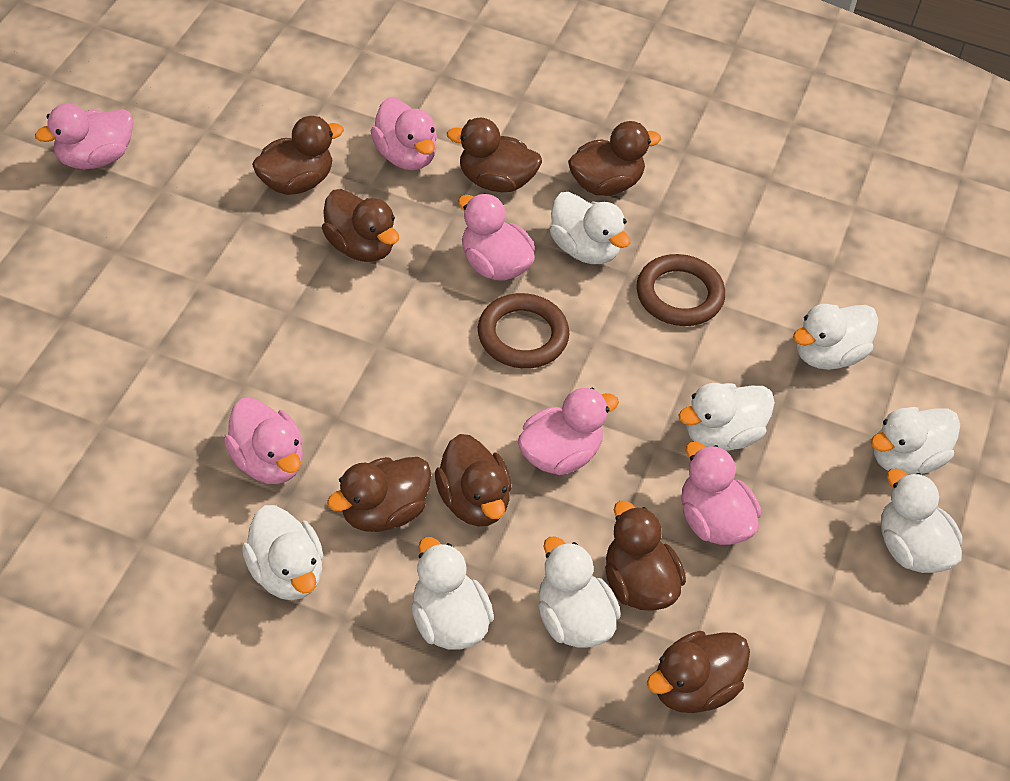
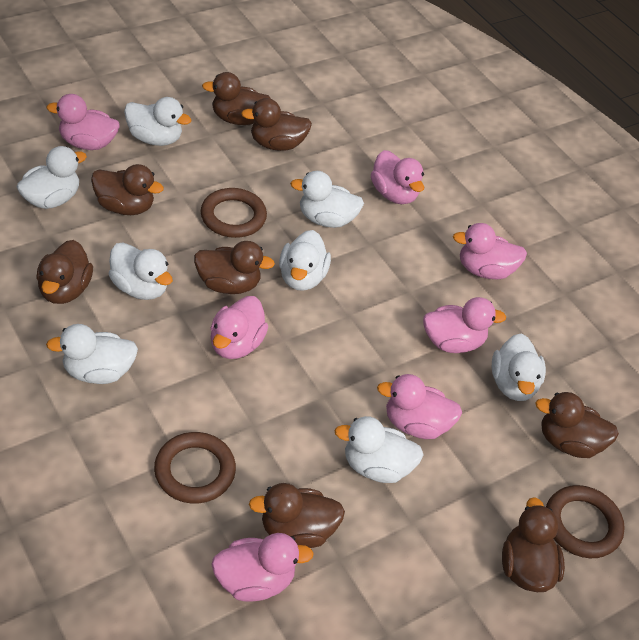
brown ring: 2 -> 3
pink duck: 6 -> 7

